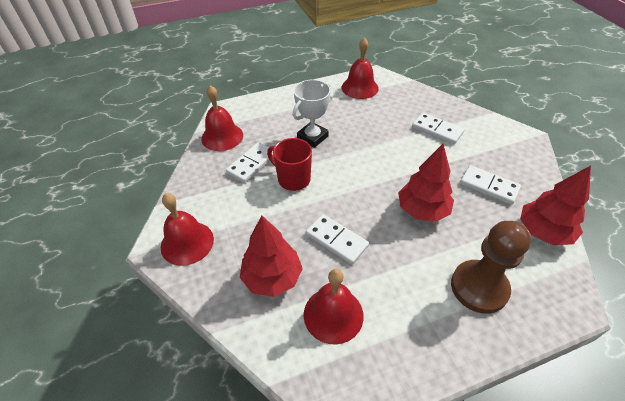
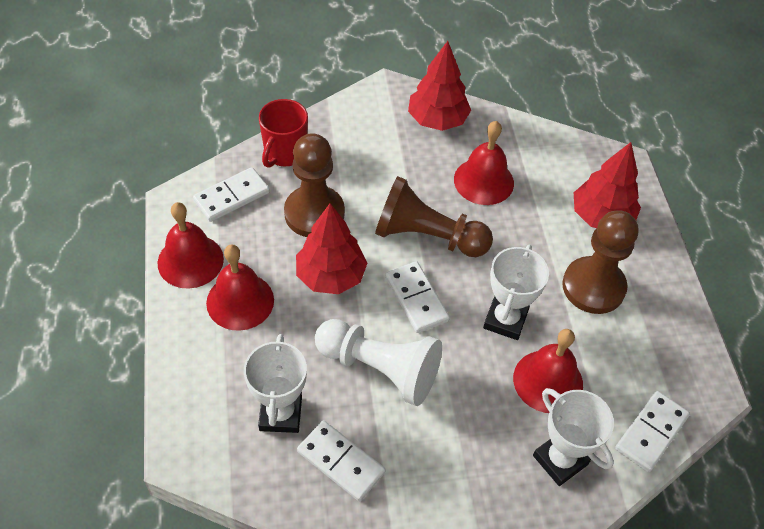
brown pawn: 1 -> 3
white pawn: 0 -> 1
white trophy: 1 -> 3

